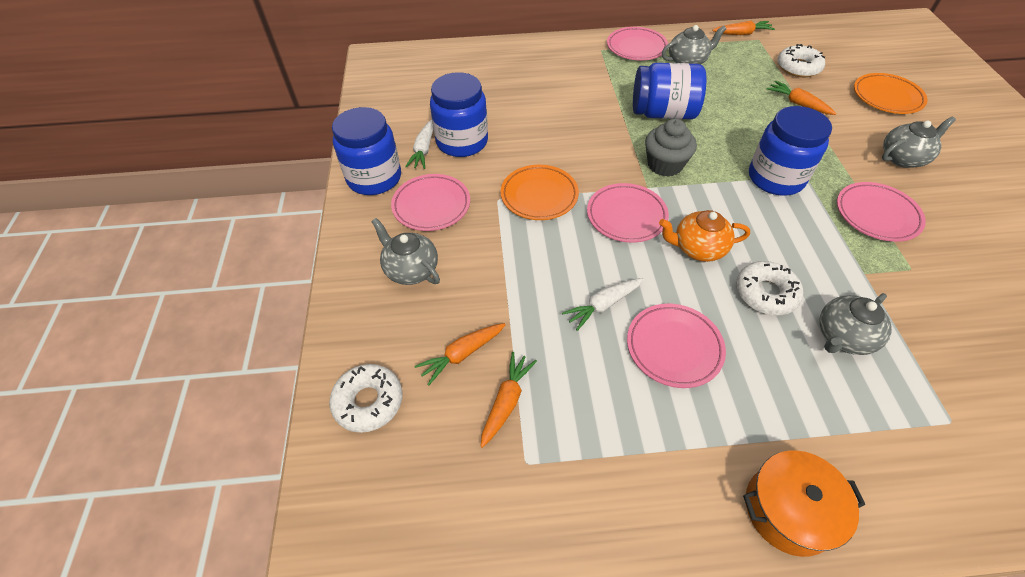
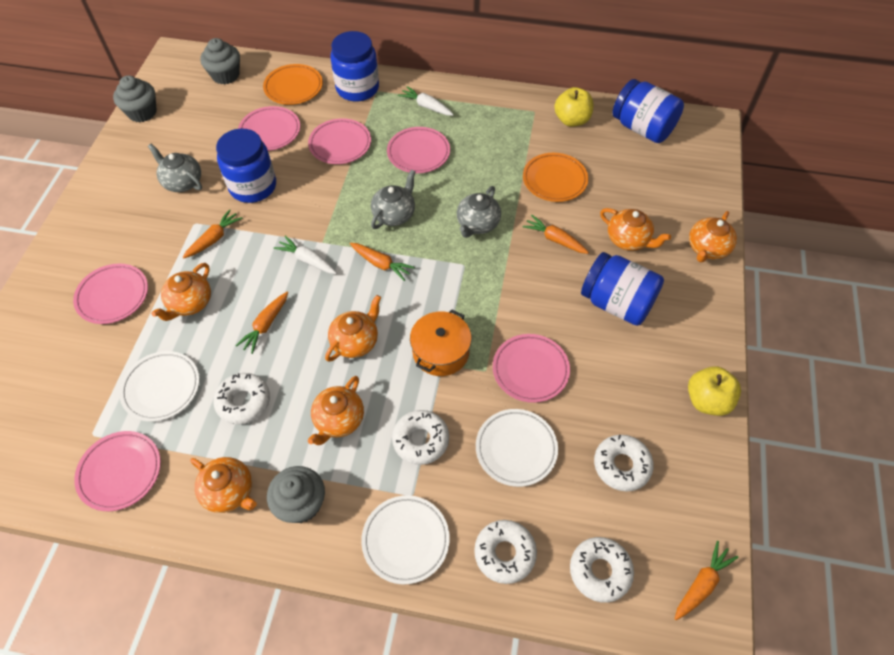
grey cupcake: 1 -> 3
grey teapot: 4 -> 3
orange carrot: 4 -> 5
orange teapot: 1 -> 6
pink plate: 5 -> 6
white donut: 3 -> 5
white plate: 0 -> 3
yellow apple: 0 -> 2

